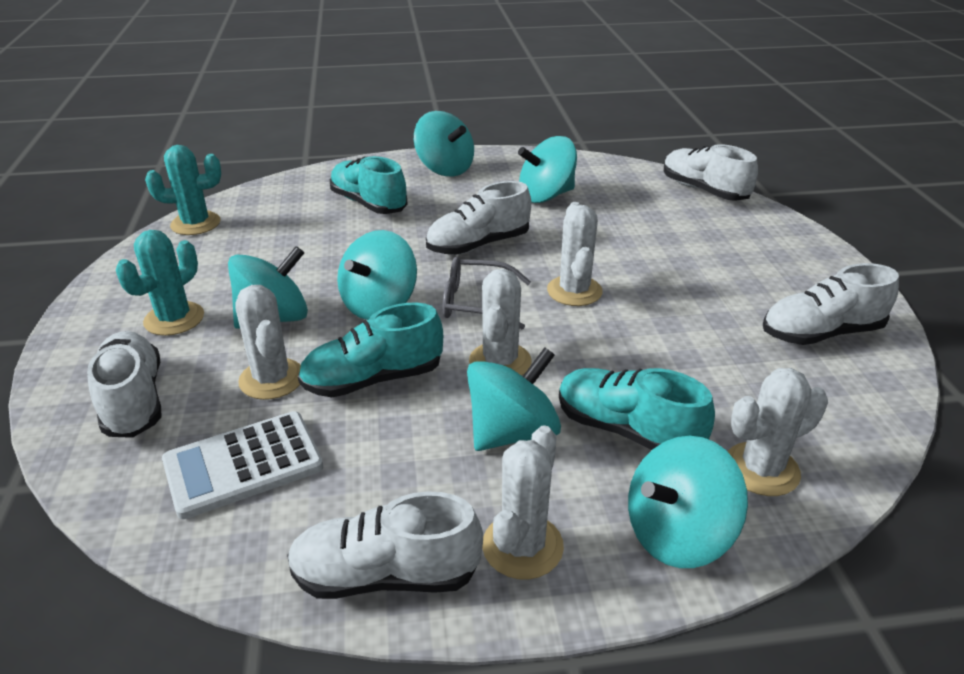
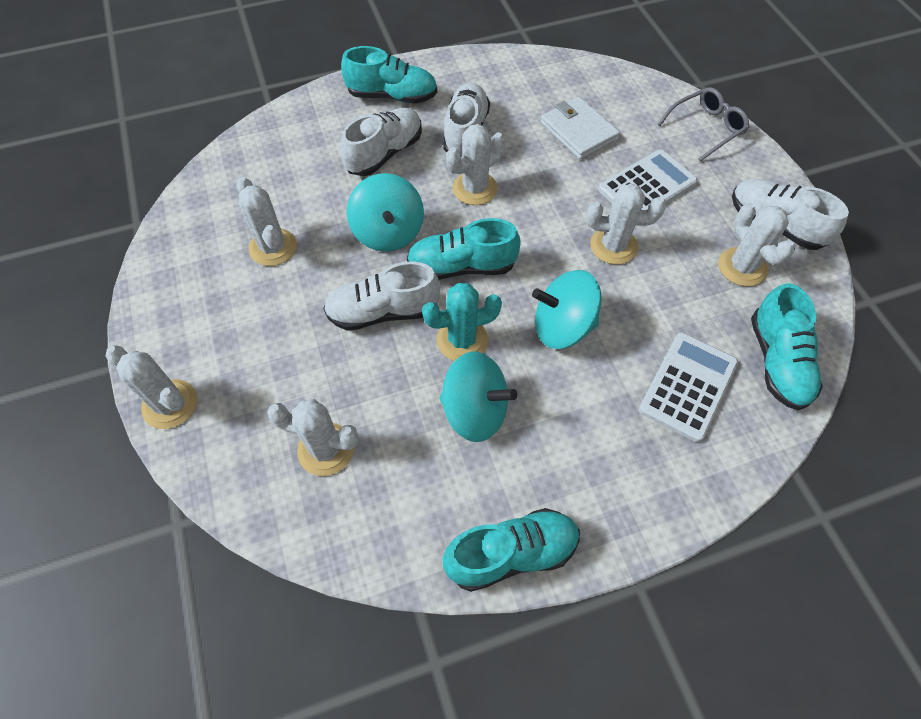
turquoise cactus: 2 -> 1
turquoise shoe: 3 -> 4
turquoise spinning top: 6 -> 3
white cactus: 5 -> 6
white calculator: 1 -> 2
white shoe: 5 -> 4
white wallet: 0 -> 1

